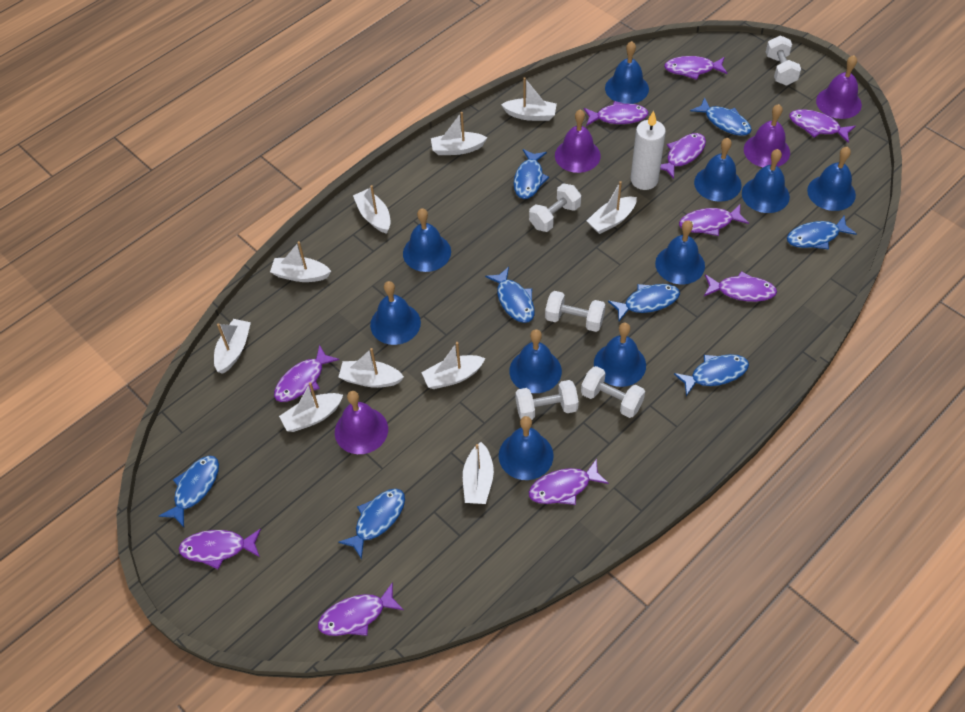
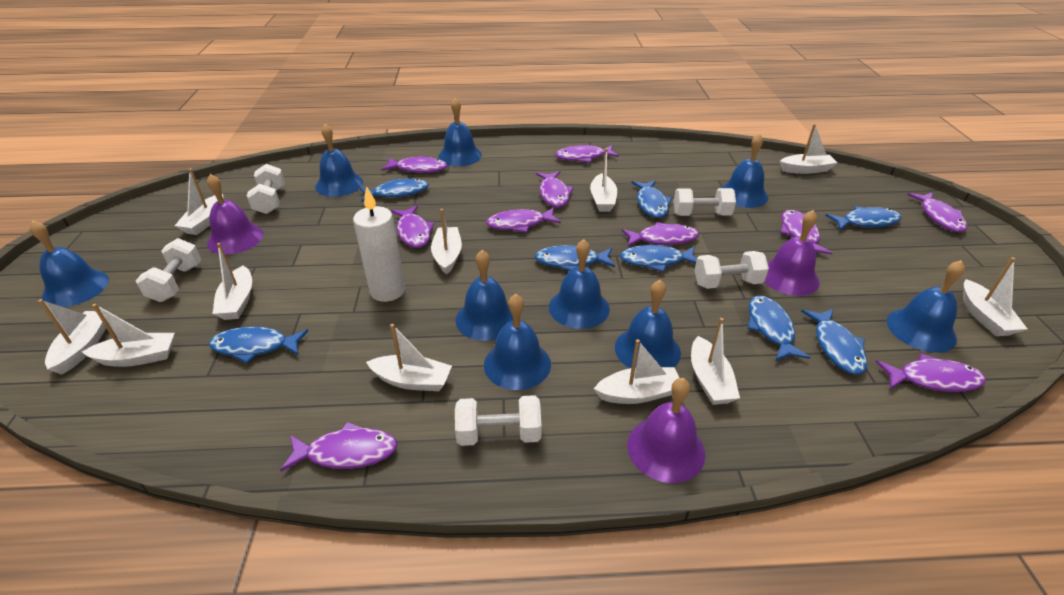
blue bell: 10 -> 9
purple bell: 4 -> 3
white boat: 10 -> 11

